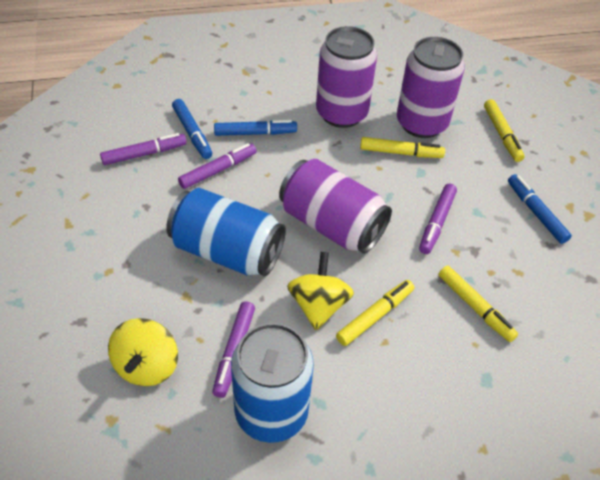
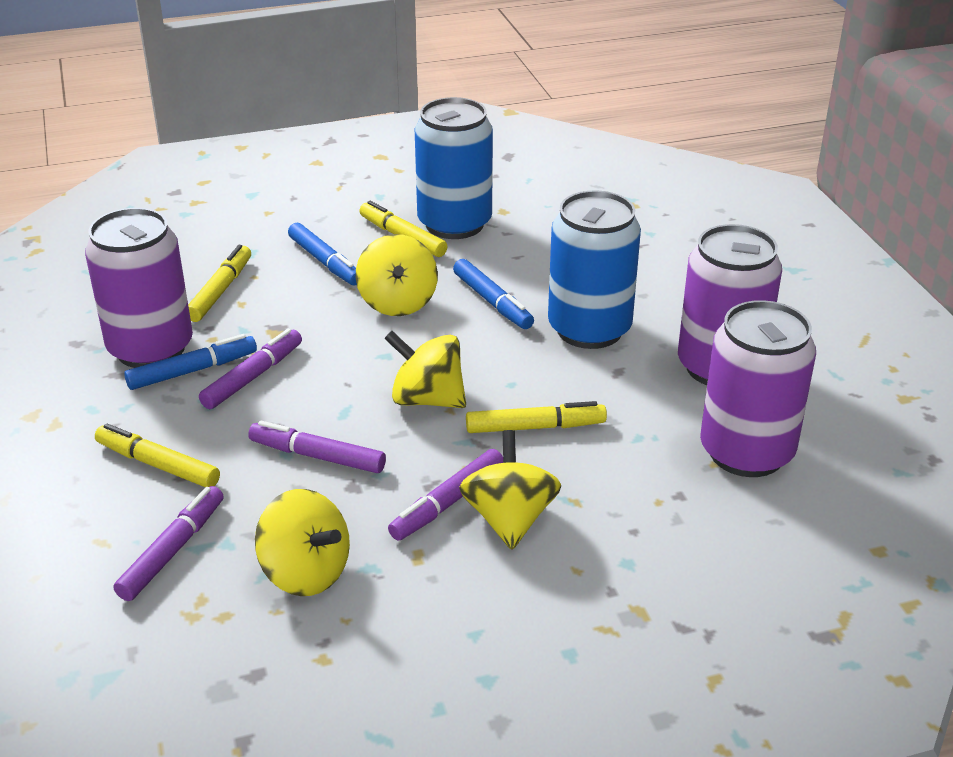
yellow spinning top: 2 -> 4

